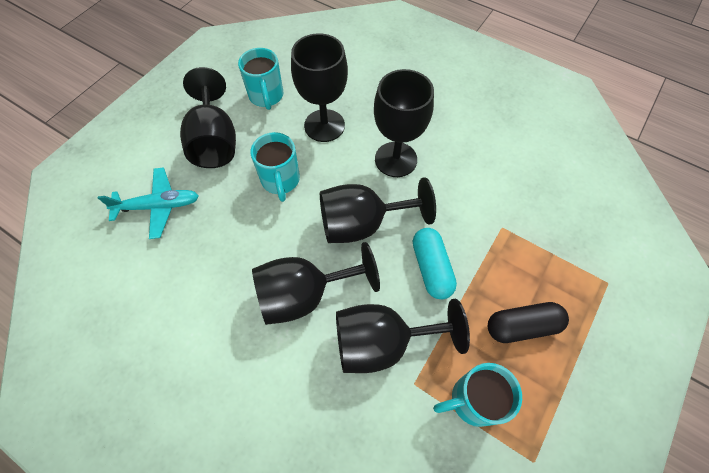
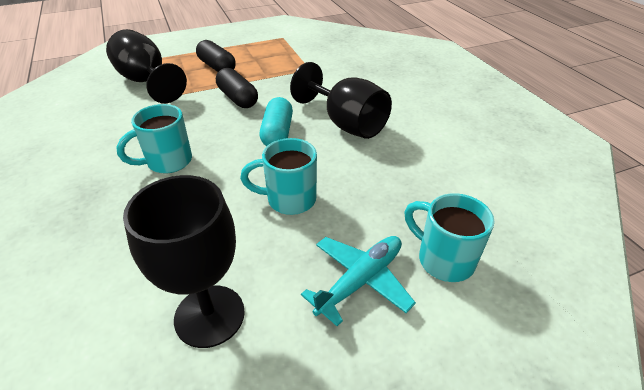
black capsule: 1 -> 2
black goblet: 6 -> 3

